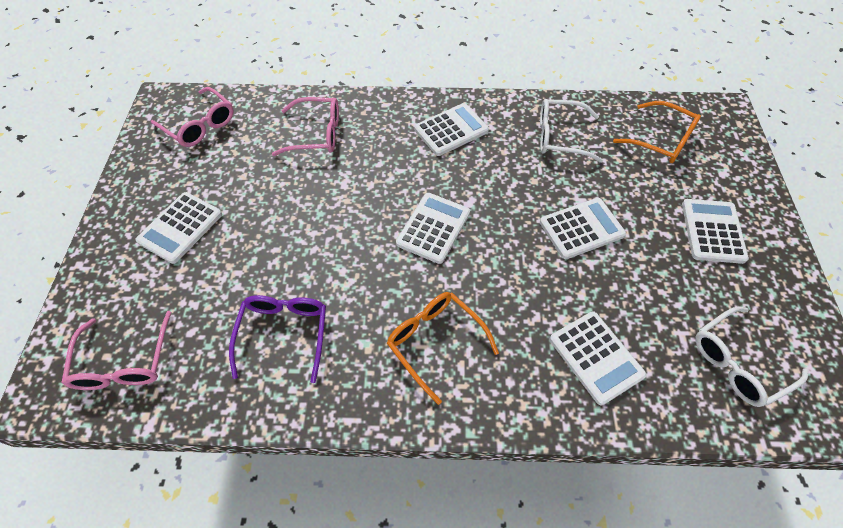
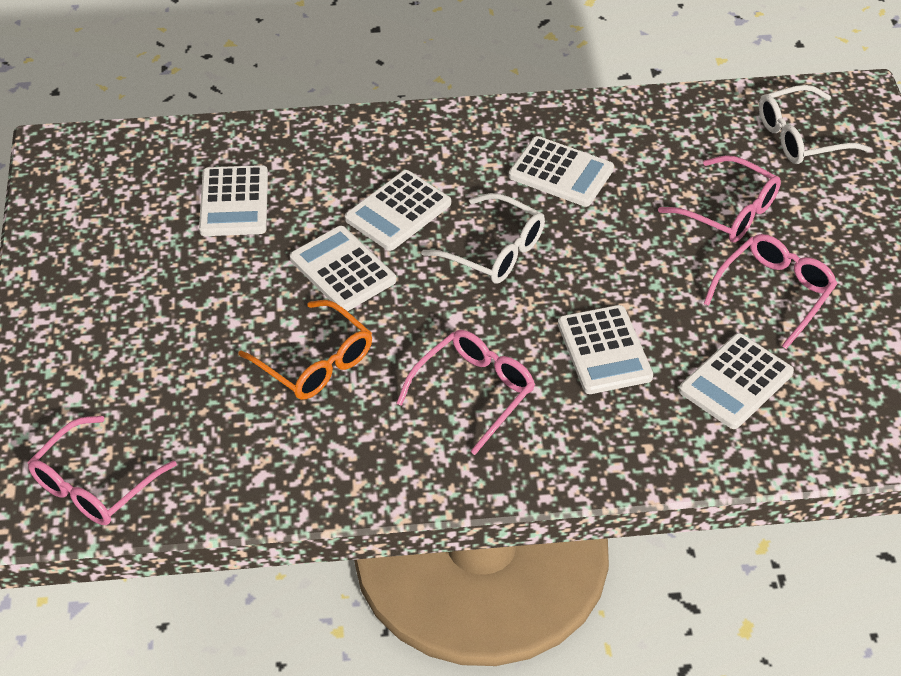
orange glasses: 2 -> 1
pink glasses: 3 -> 4
purple glasses: 1 -> 0

